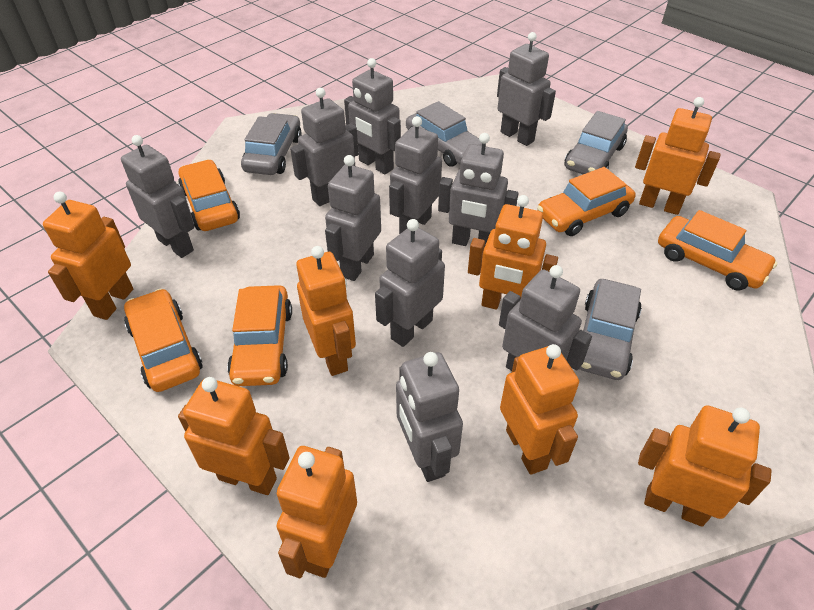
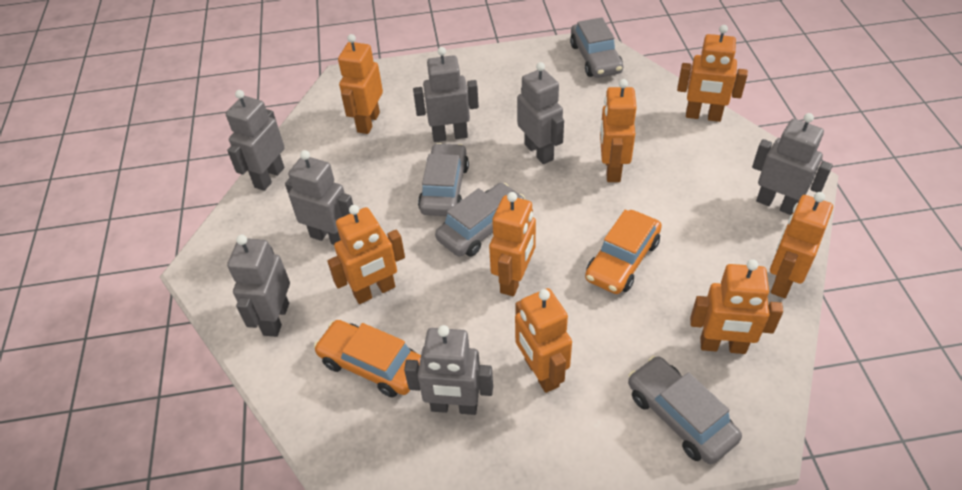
grey robot: 10 -> 7
orange car: 5 -> 2

